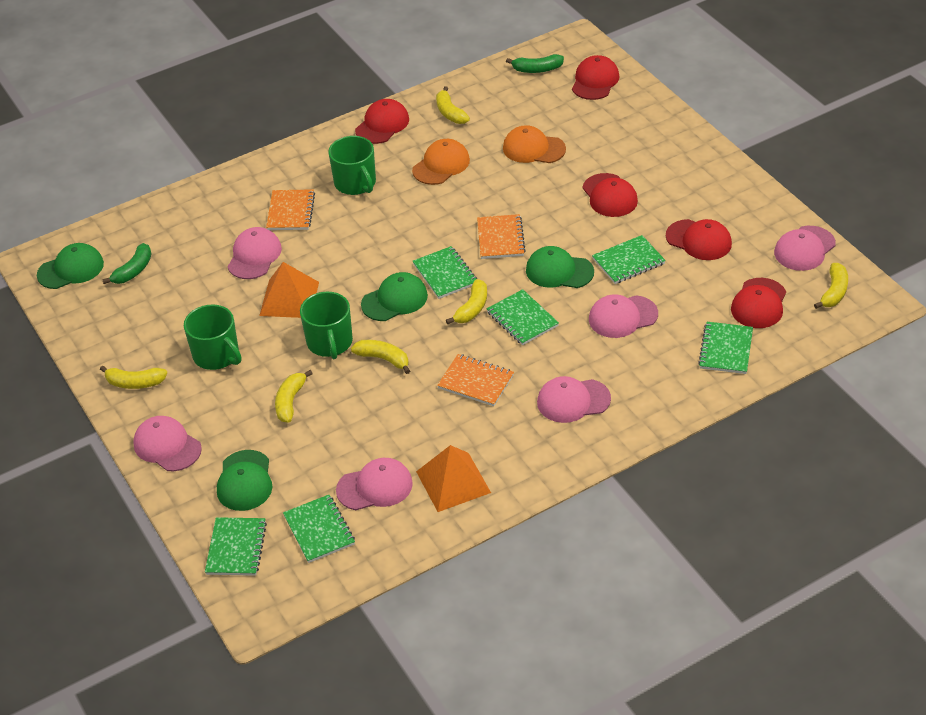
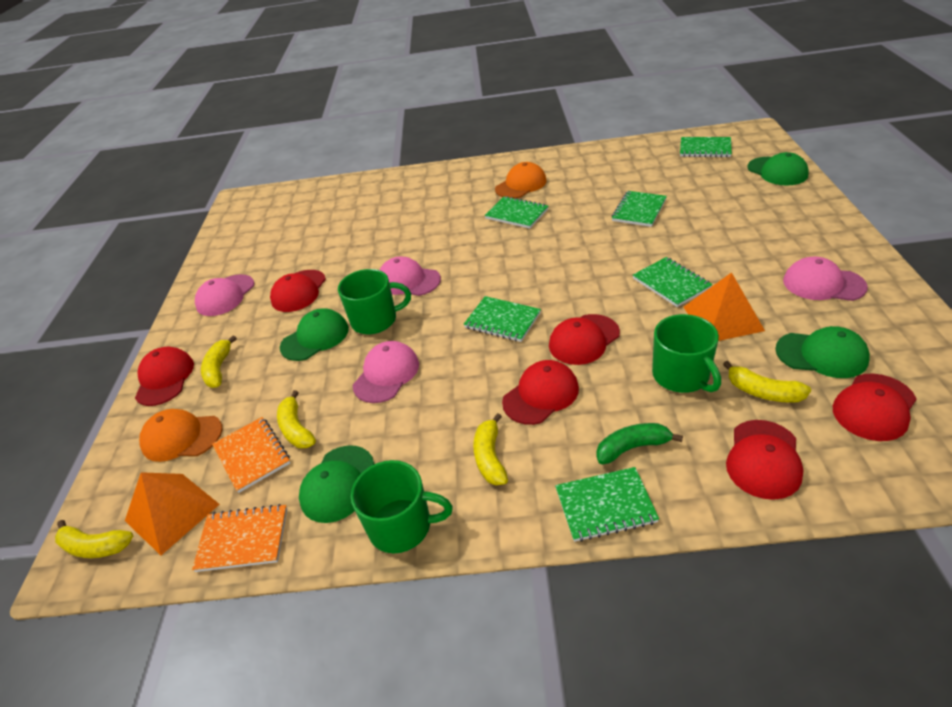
green banana: 2 -> 1
orange notebook: 3 -> 2
pink cap: 6 -> 4
red cap: 5 -> 6
yellow banana: 6 -> 5

